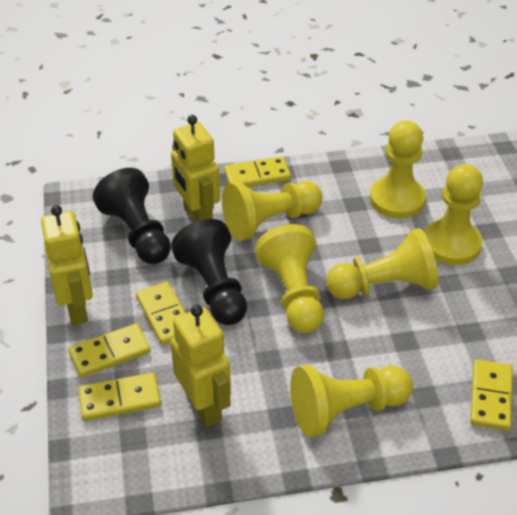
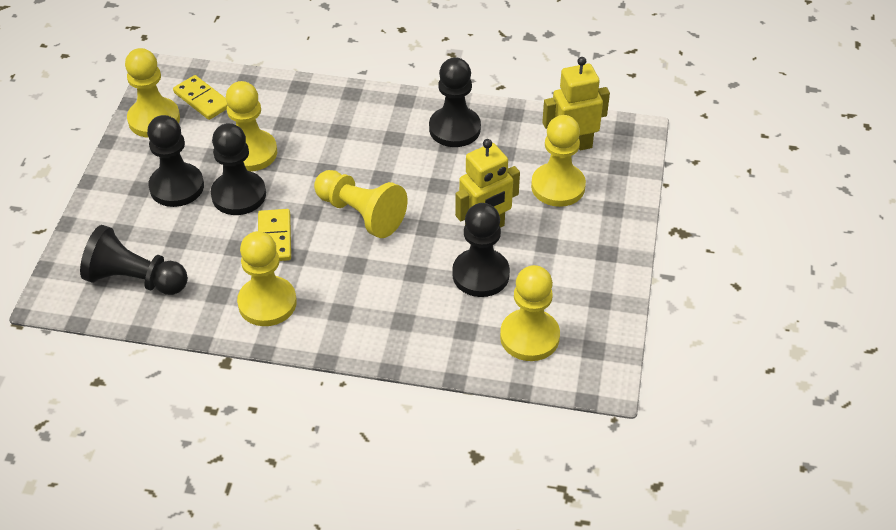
black pawn: 2 -> 5
yellow domino: 5 -> 2
yellow robot: 3 -> 2

